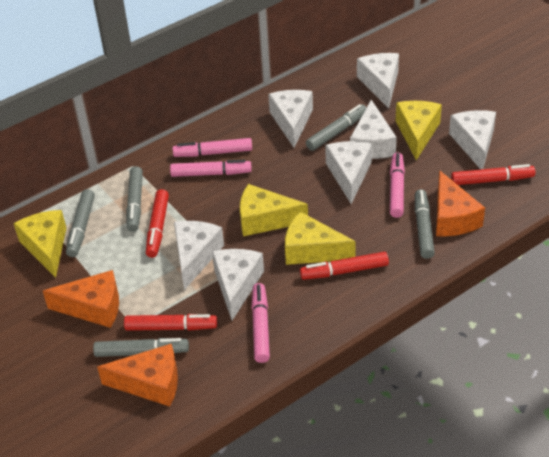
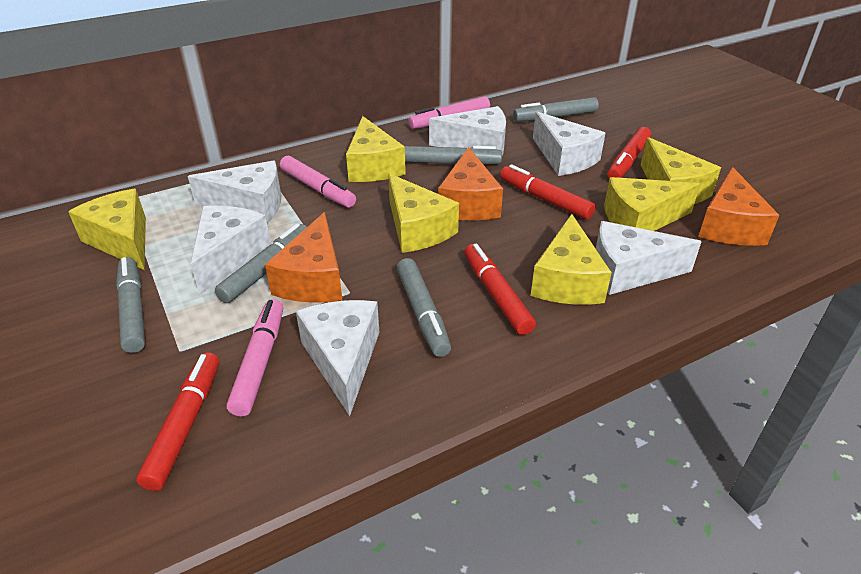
pink marker: 4 -> 3
white cheese: 7 -> 6
yellow cheese: 4 -> 6

